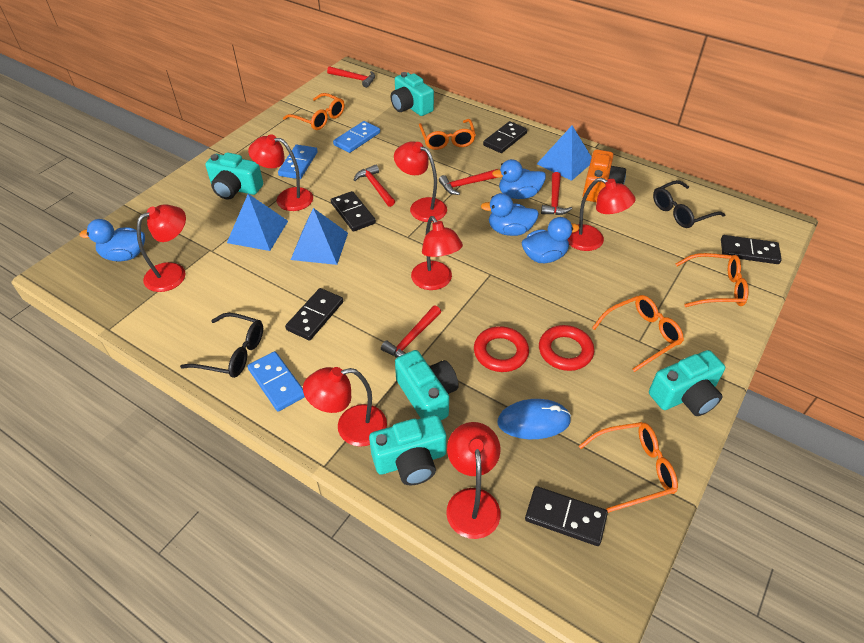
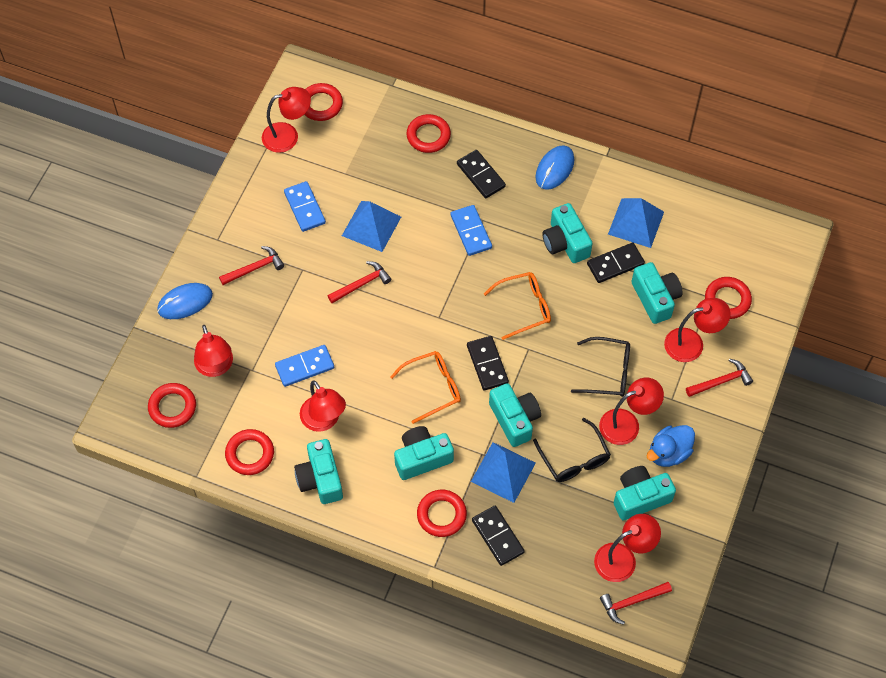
black domino: 5 -> 4
blue duck: 4 -> 1
blue mouse: 1 -> 2
orange camera: 1 -> 0
orange glasses: 5 -> 2
red hammer: 5 -> 4
red lamp: 7 -> 6
red ring: 2 -> 6
turquoise camera: 5 -> 6

